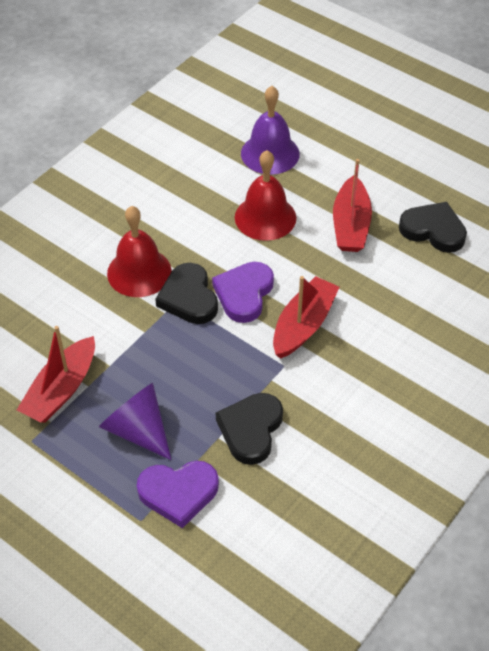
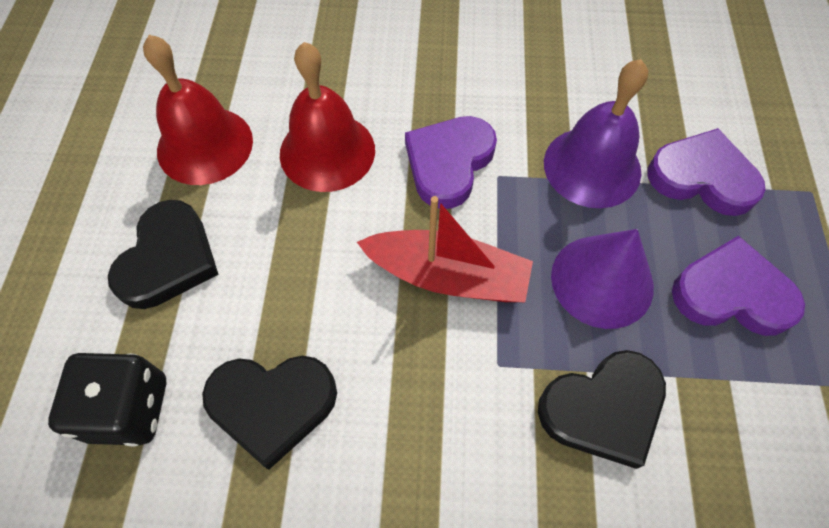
black dice: 0 -> 1
purple heart: 2 -> 3
red boat: 3 -> 1

